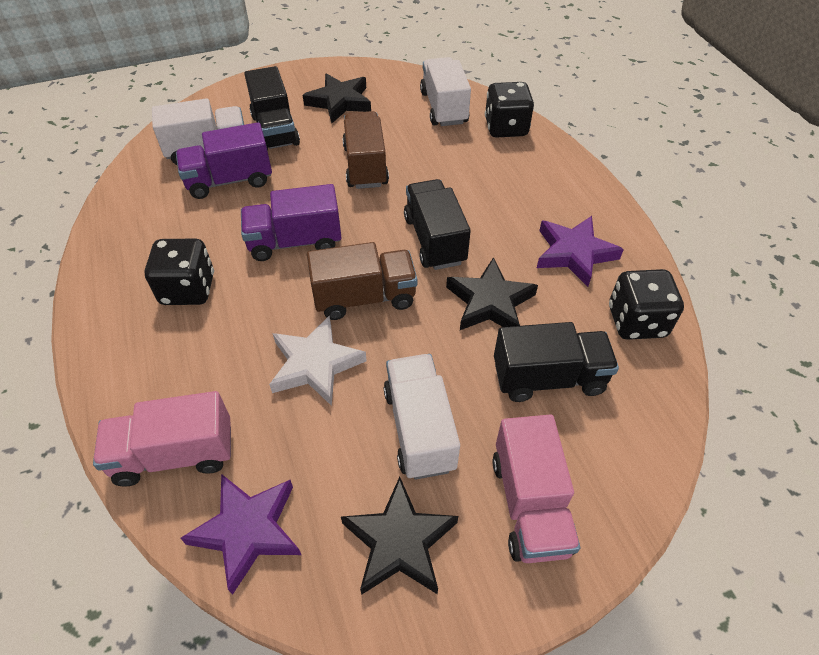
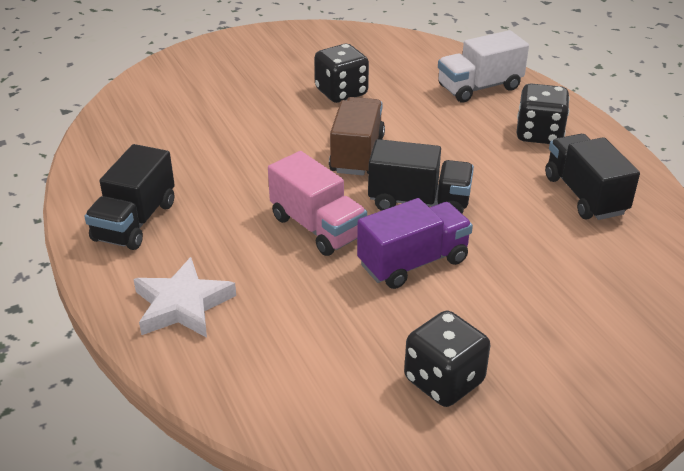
black star: 3 -> 0
brown truck: 2 -> 1
pink truck: 2 -> 1
purple star: 2 -> 0
purple truck: 2 -> 1
white truck: 3 -> 1

